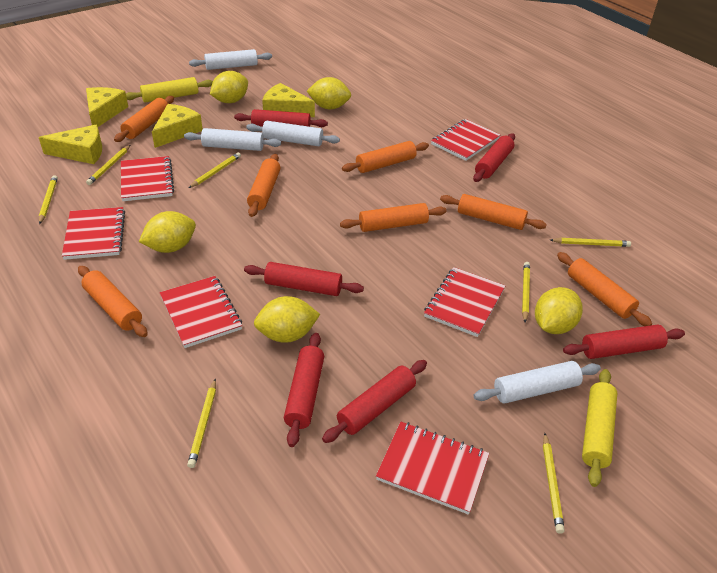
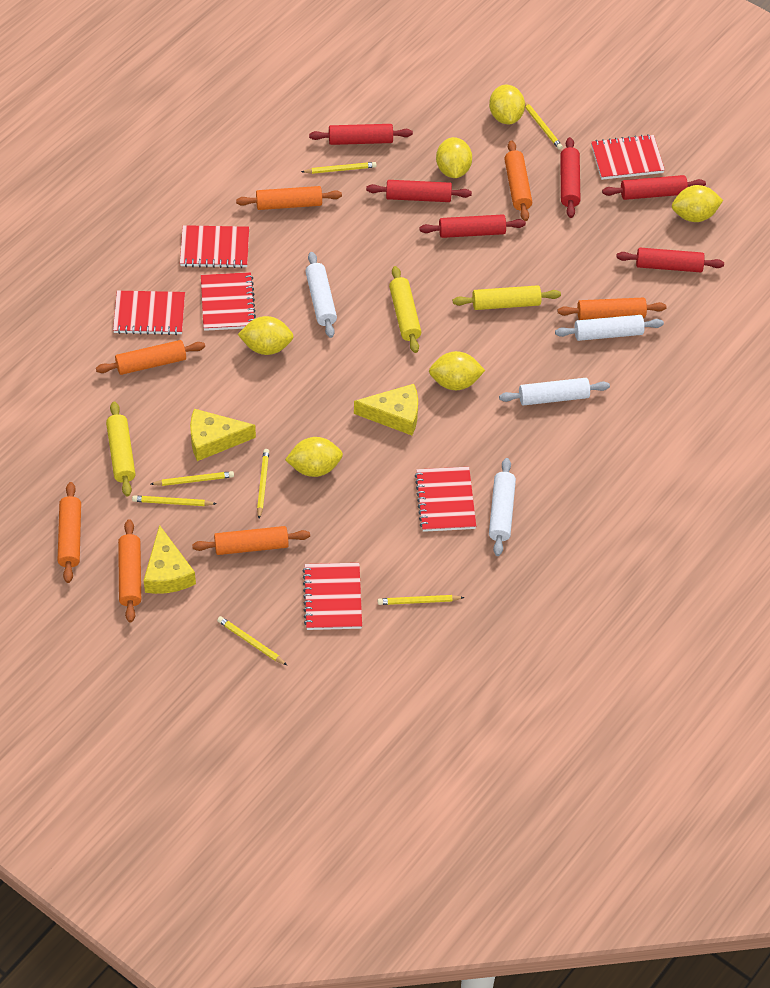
yellow cheese: 4 -> 3
yellow lemon: 5 -> 6
yellow rolling pin: 2 -> 3

